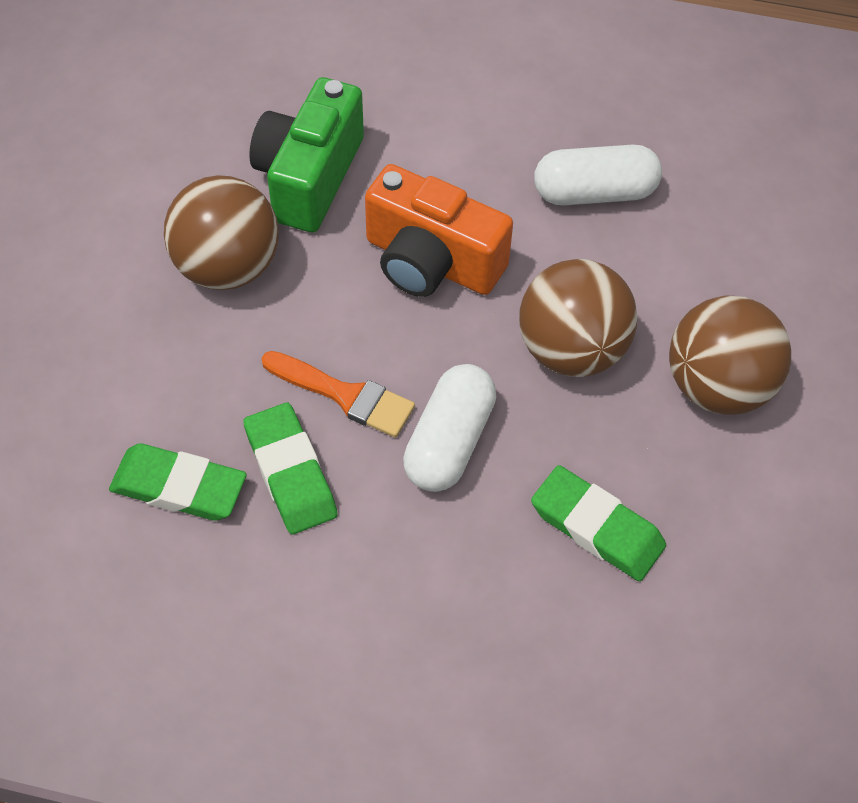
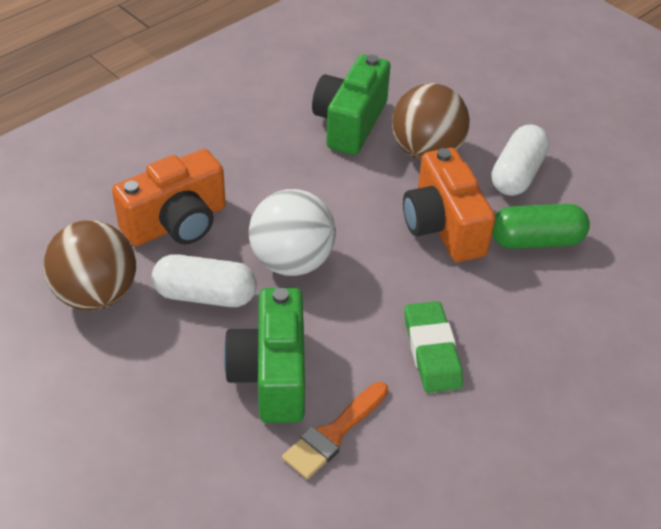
brown ball: 3 -> 2
green camera: 1 -> 2
green capsule: 0 -> 1
green eraser: 3 -> 1
orange camera: 1 -> 2
white ball: 0 -> 1

